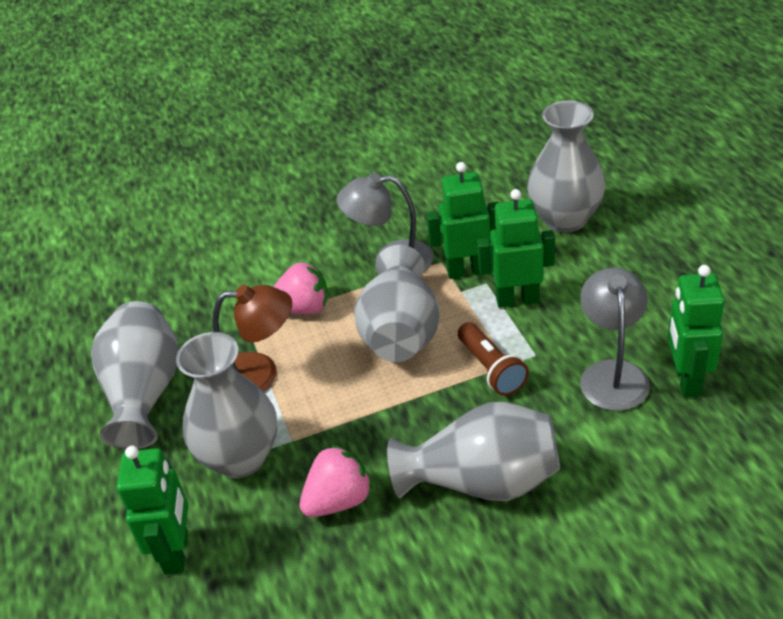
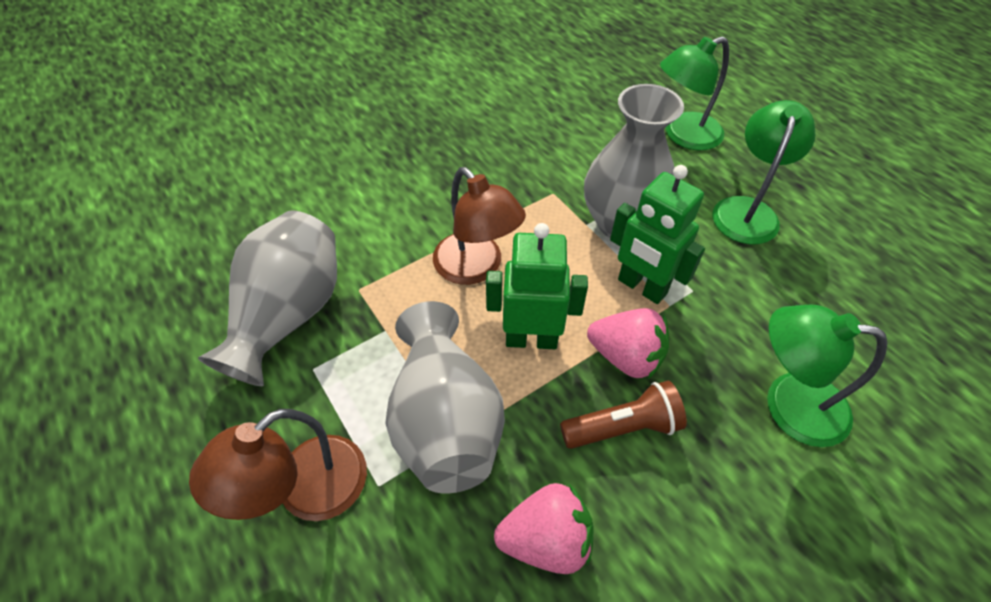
brown lamp: 1 -> 2
green lamp: 0 -> 3
green robot: 4 -> 2
grey lamp: 2 -> 0
grey vase: 5 -> 3

